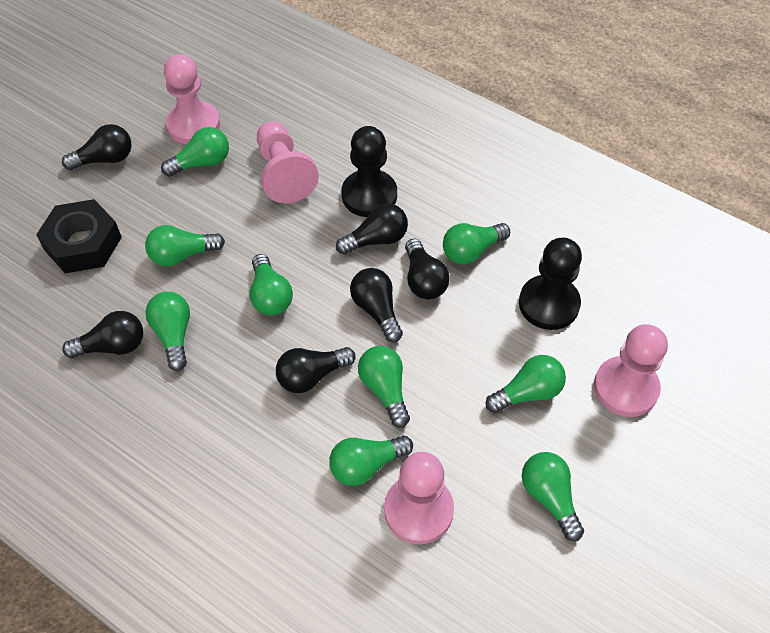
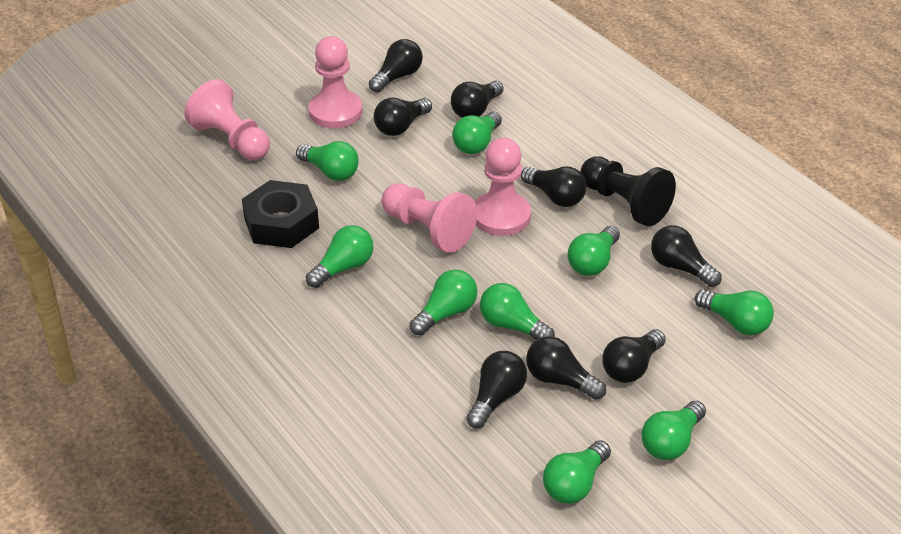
black light bulb: 6 -> 8
black pawn: 2 -> 1

